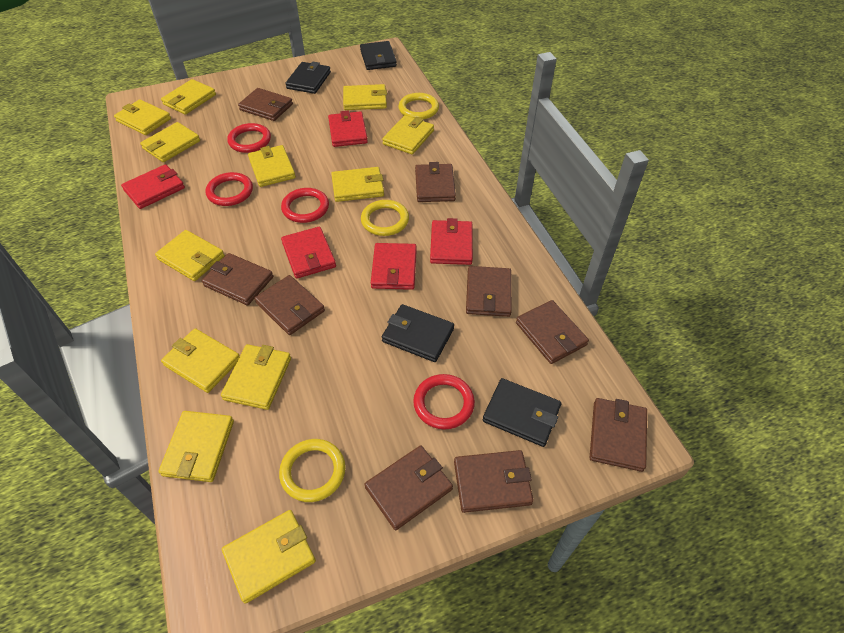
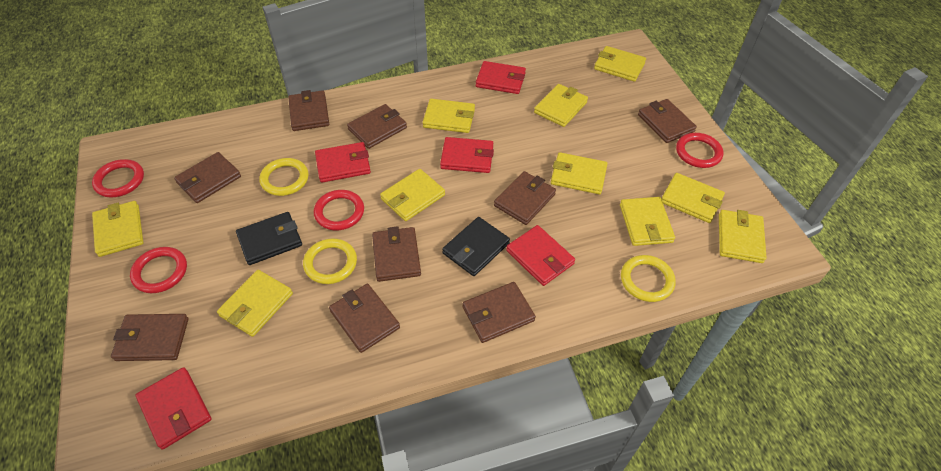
black wallet: 4 -> 2
yellow wallet: 12 -> 10

